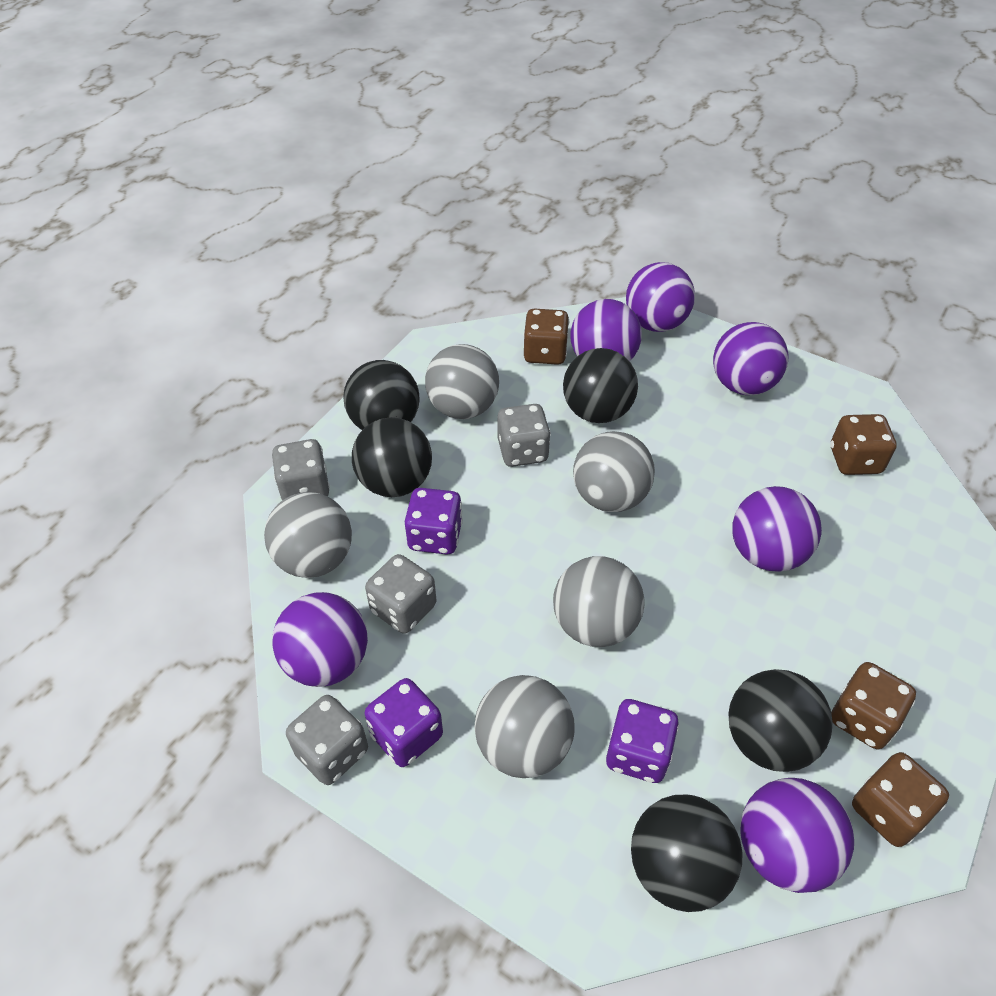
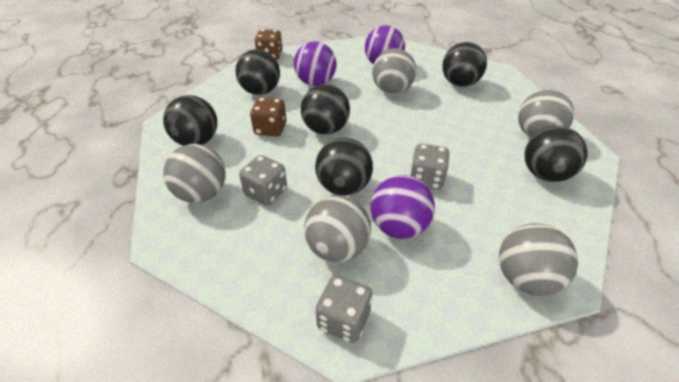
black ball: 5 -> 6
brown dice: 4 -> 2
grey dice: 4 -> 3
purple ball: 6 -> 3
purple dice: 3 -> 0

